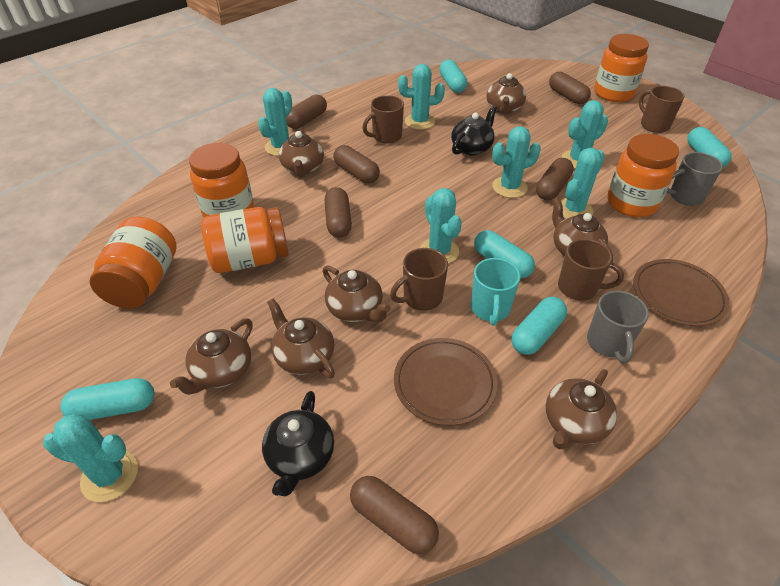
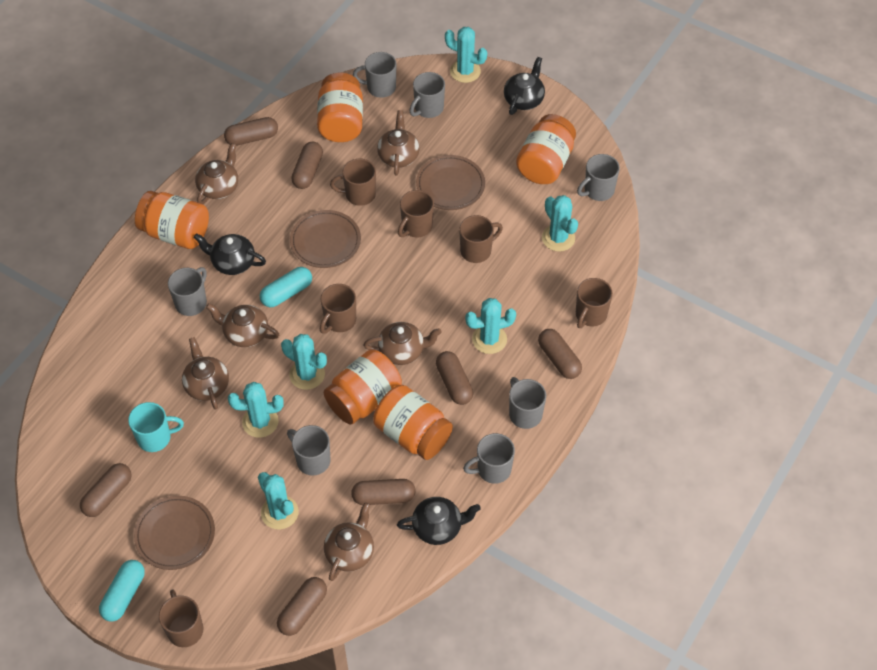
black teapot: 2 -> 3
brown capsule: 6 -> 7
brown mug: 4 -> 6
brown plate: 2 -> 3
brown teapot: 7 -> 6
grey mug: 2 -> 7
turquoise cactus: 7 -> 6
turquoise capsule: 5 -> 2

